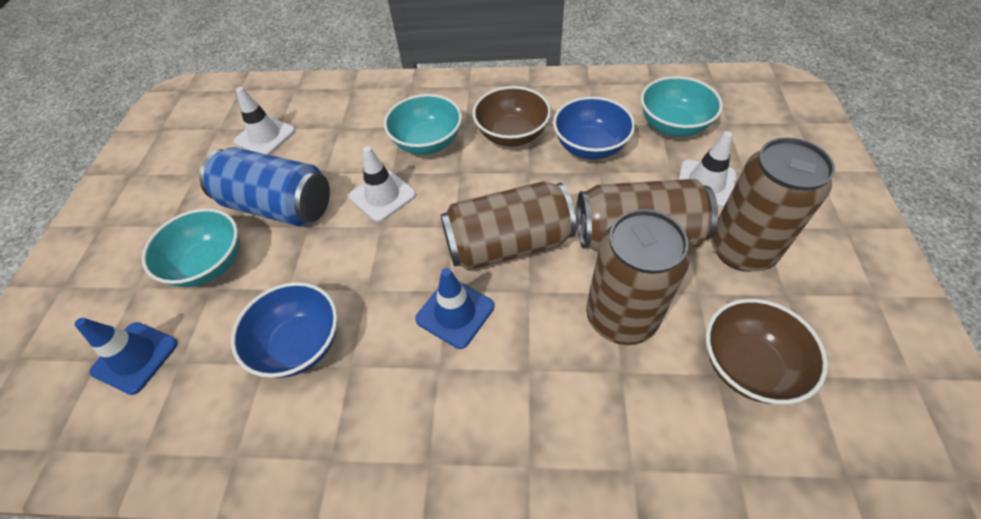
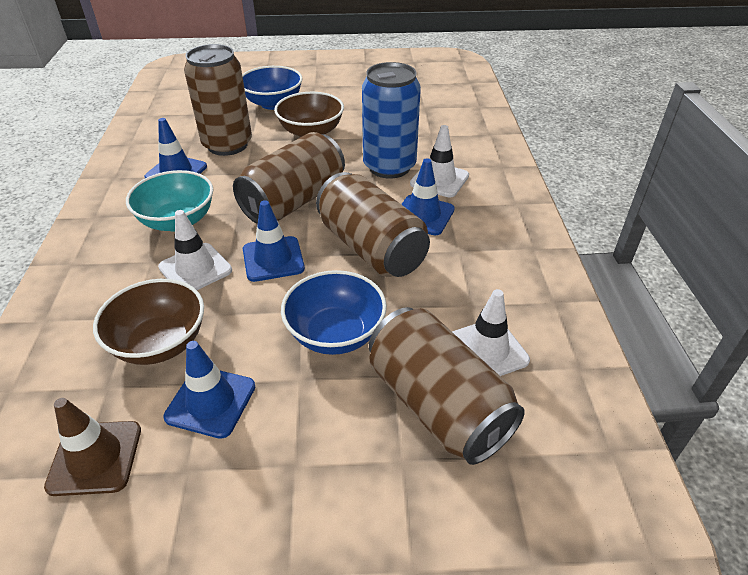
blue traffic cone: 2 -> 4
brown traffic cone: 0 -> 1
turquoise bowl: 3 -> 1

